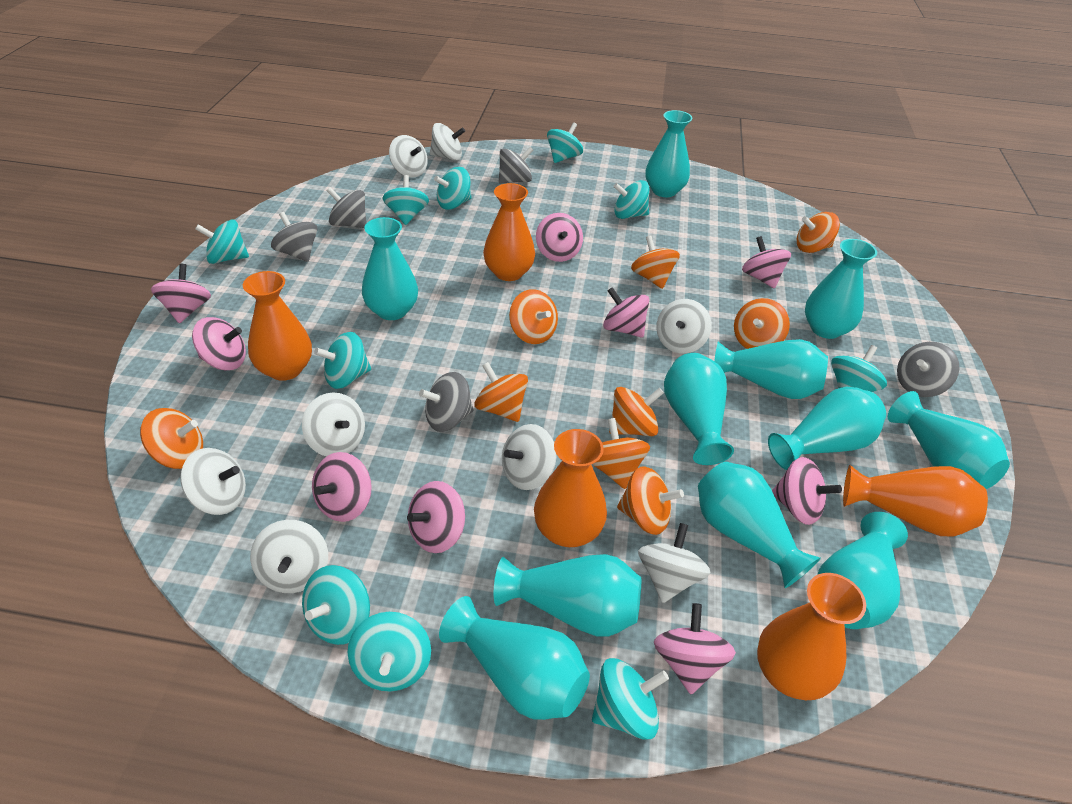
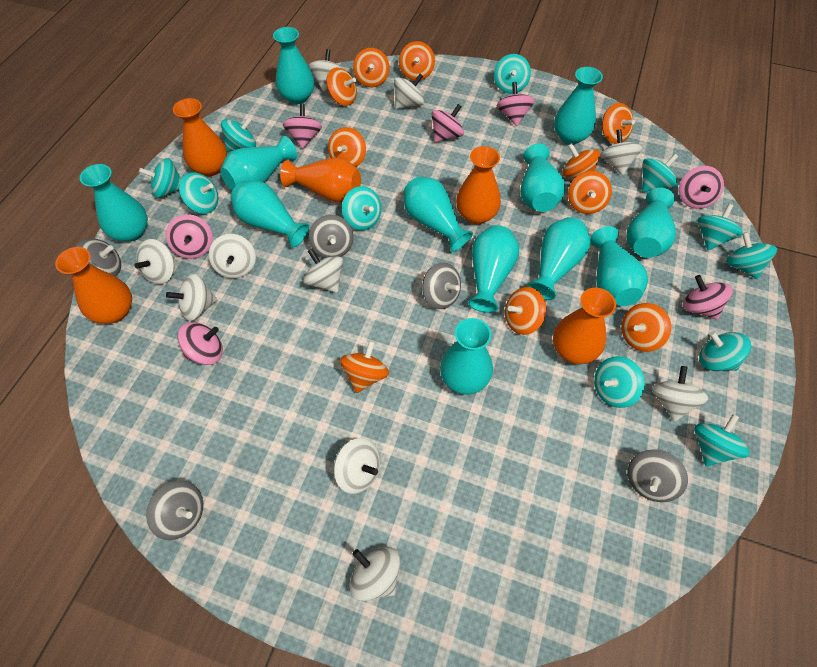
orange spinning top: 9 -> 10
pink spinning top: 9 -> 7
turquoise spinning top: 10 -> 11
turquoise vase: 11 -> 12
white spinning top: 8 -> 10

